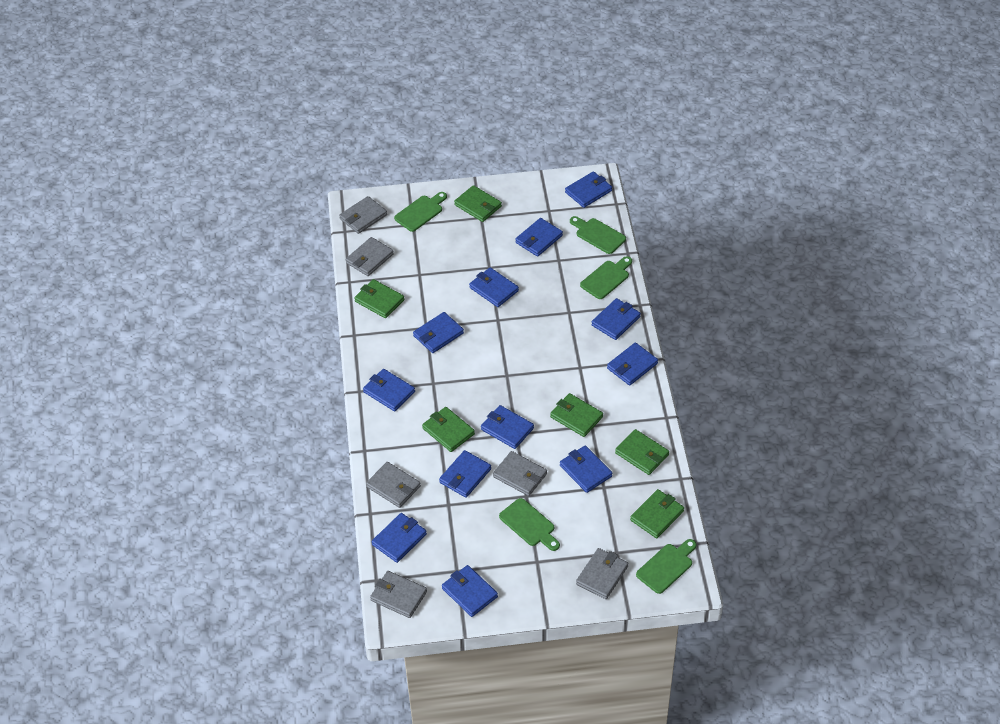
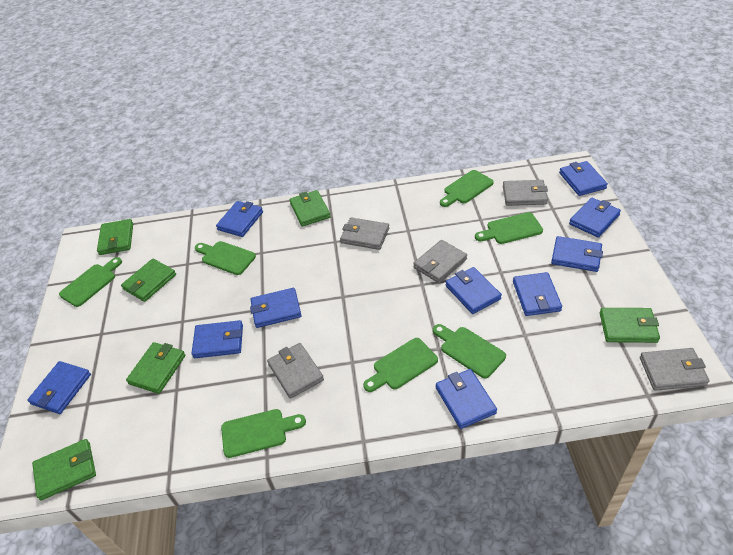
blue wallet: 12 -> 10
green cutting board: 5 -> 7
grey wallet: 6 -> 5

